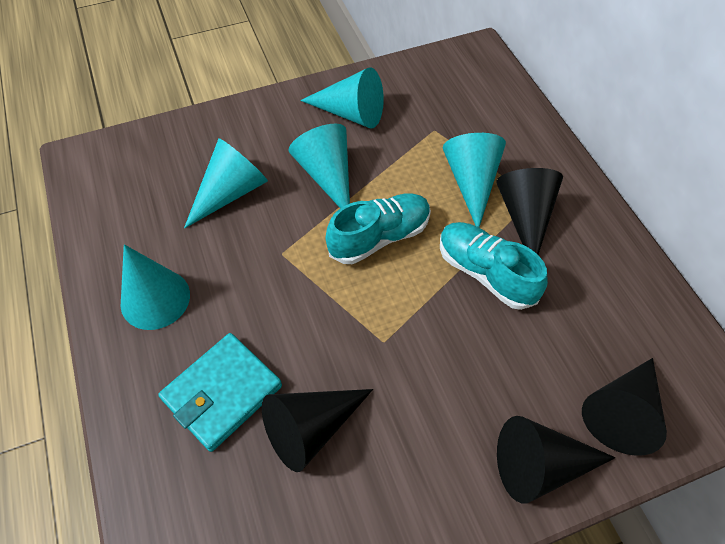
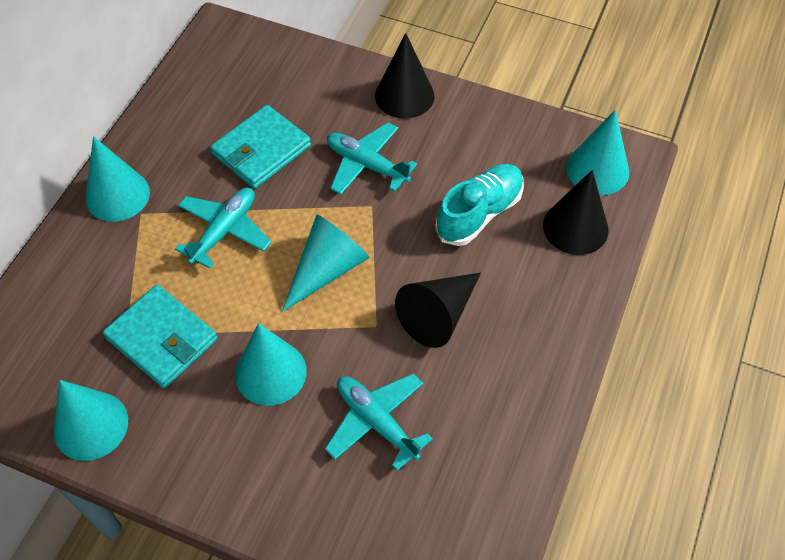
black cone: 4 -> 3
turquoise plane: 0 -> 3
turquoise shoe: 2 -> 1
turquoise wallet: 1 -> 2

